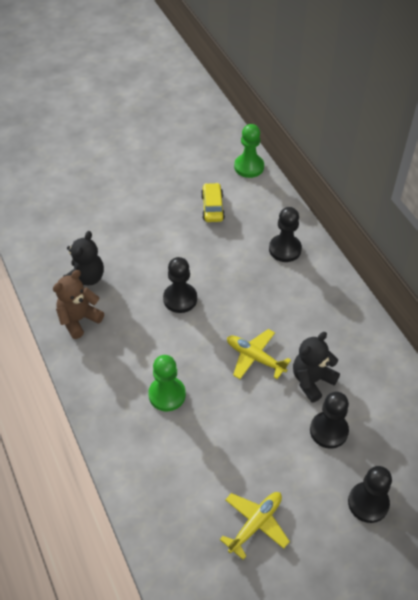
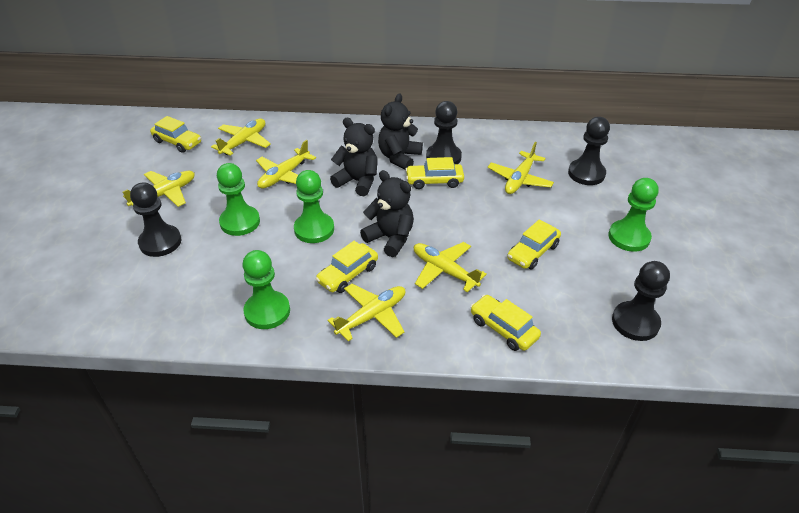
black teddy bear: 2 -> 3
brown teddy bear: 1 -> 0
green pawn: 2 -> 4
yellow car: 1 -> 5
yellow plane: 2 -> 6

